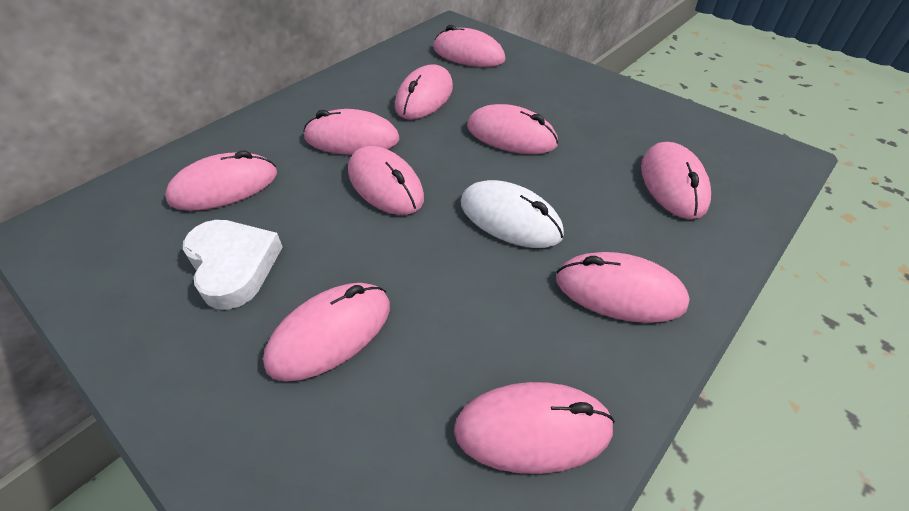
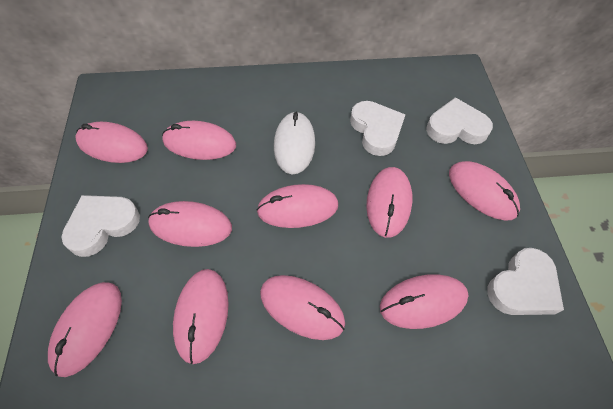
white heart: 1 -> 4

